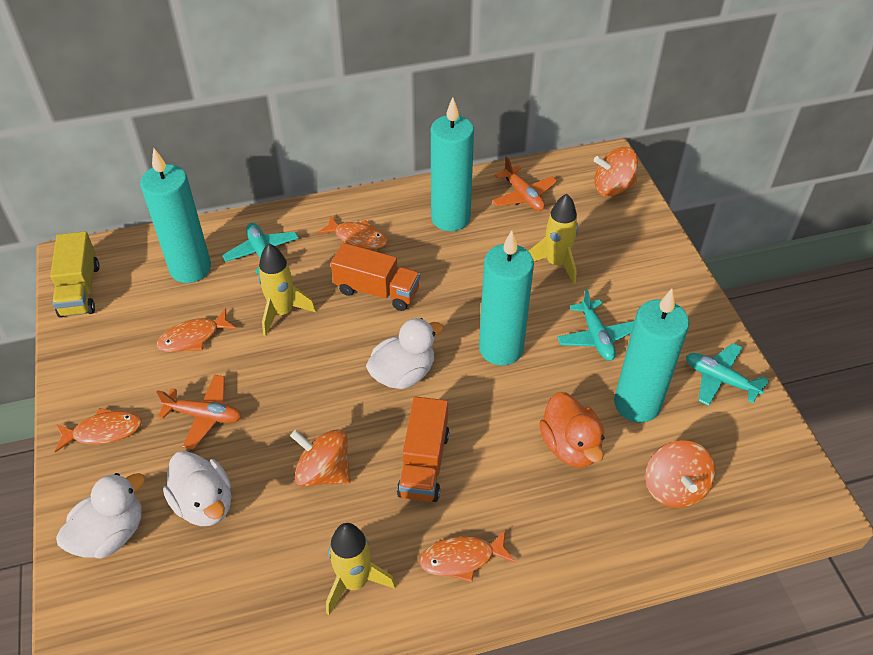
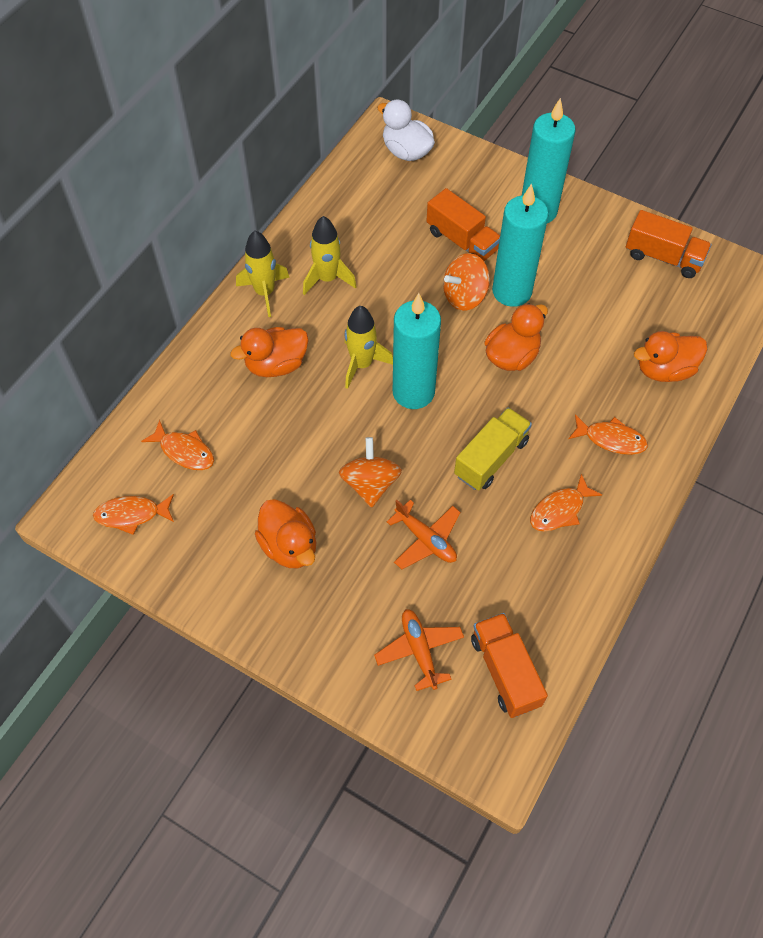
orange duck: 1 -> 4
orange spinning top: 3 -> 2
orange truck: 2 -> 3
turquoise candle: 4 -> 3
turquoise plane: 3 -> 0
white duck: 3 -> 1

